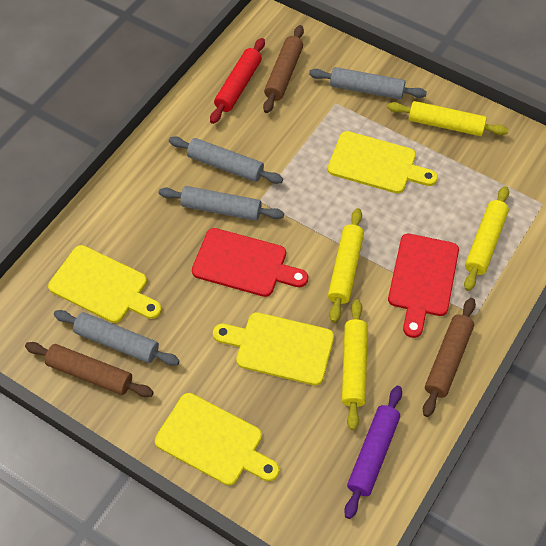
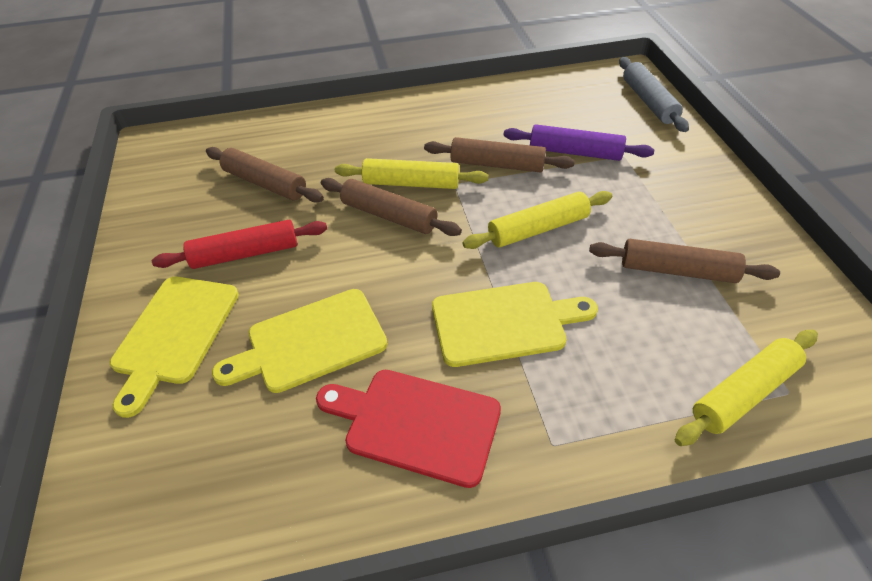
brown rolling pin: 3 -> 4
grey rolling pin: 4 -> 1
red cutting board: 2 -> 1
yellow cutting board: 4 -> 3
yellow rolling pin: 4 -> 3

